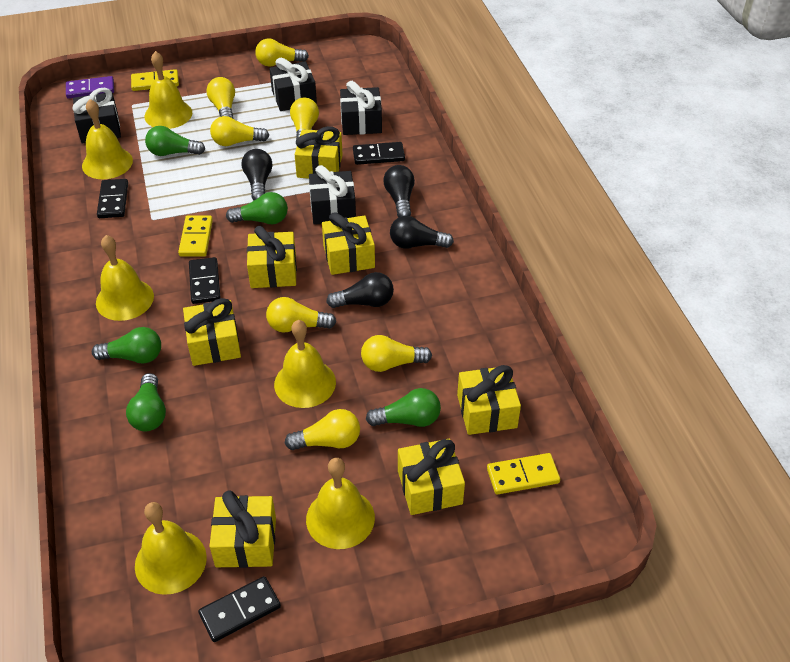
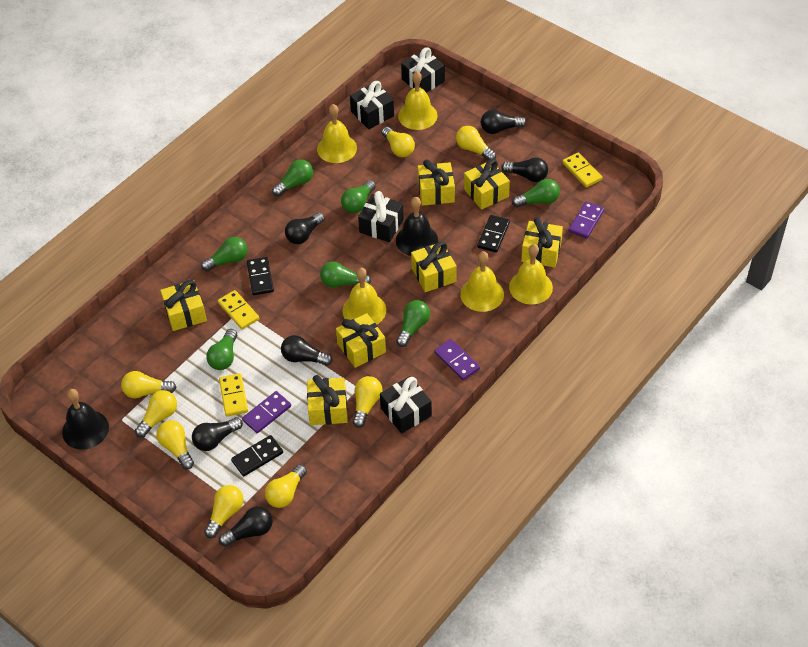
black bell: 0 -> 2
black domino: 4 -> 3
black light bulb: 4 -> 6
green light bulb: 5 -> 7
purple domino: 1 -> 3
yellow bell: 6 -> 5
yellow light bulb: 7 -> 8

